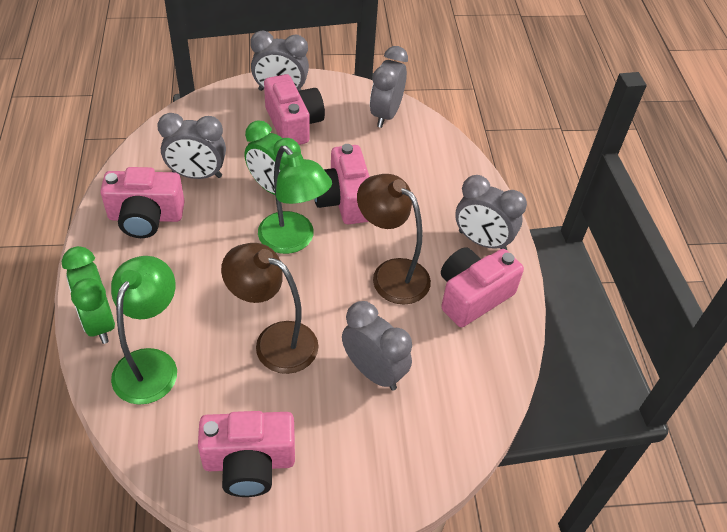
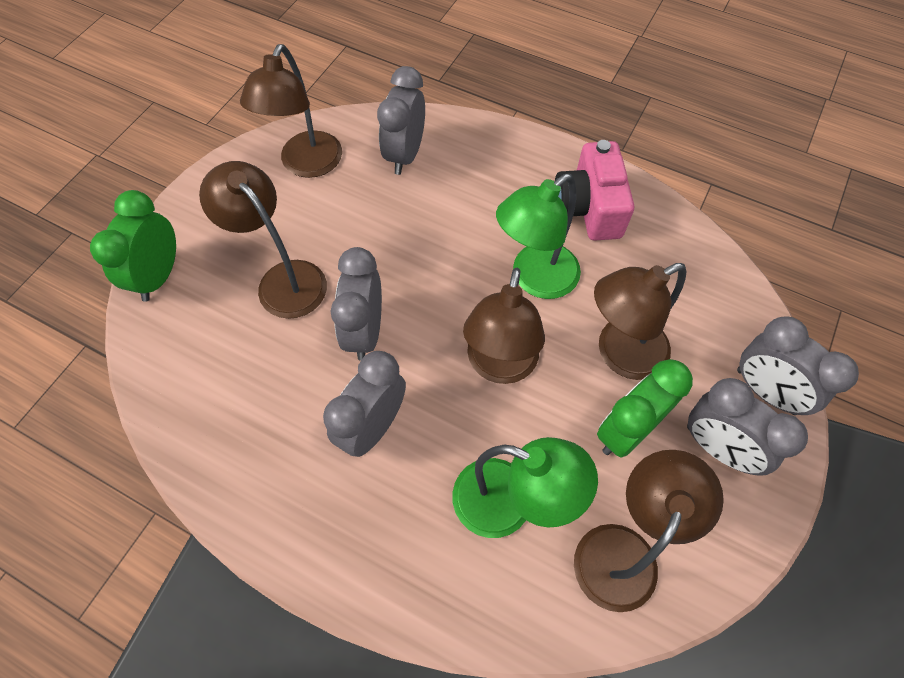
brown lamp: 2 -> 5
pink camera: 5 -> 1

